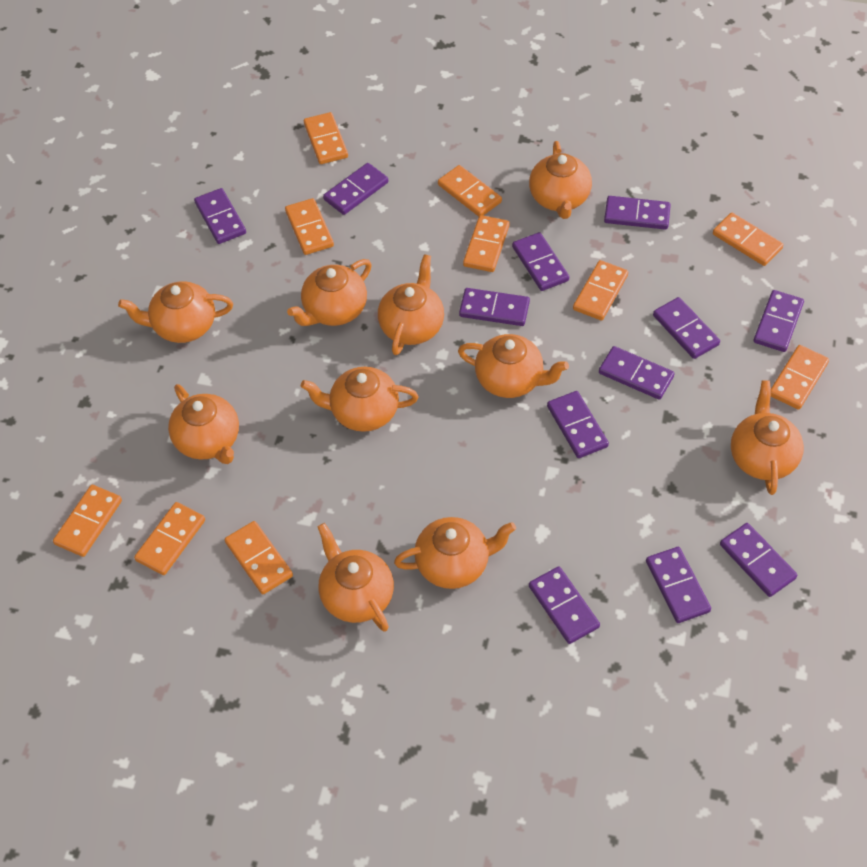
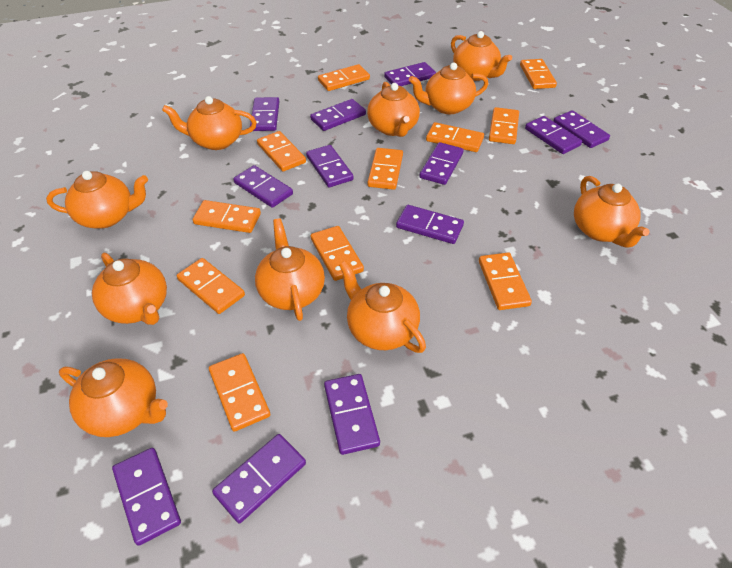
orange domino: 10 -> 11

